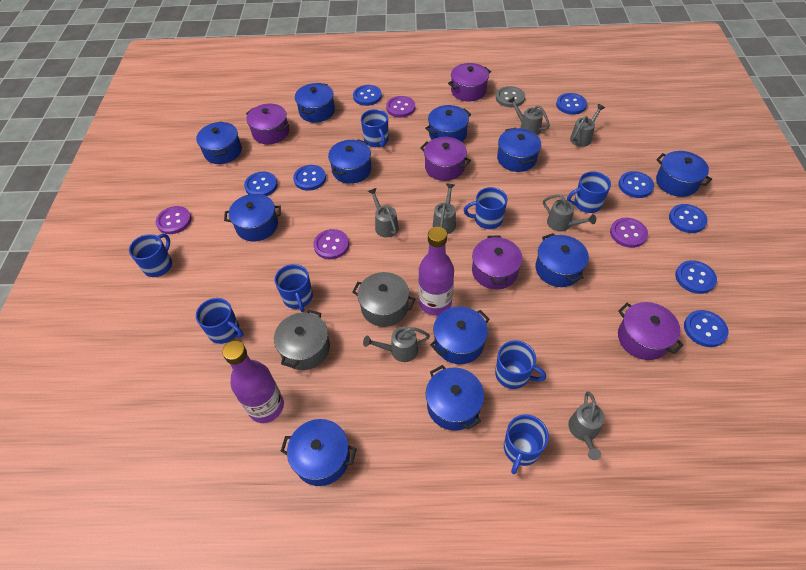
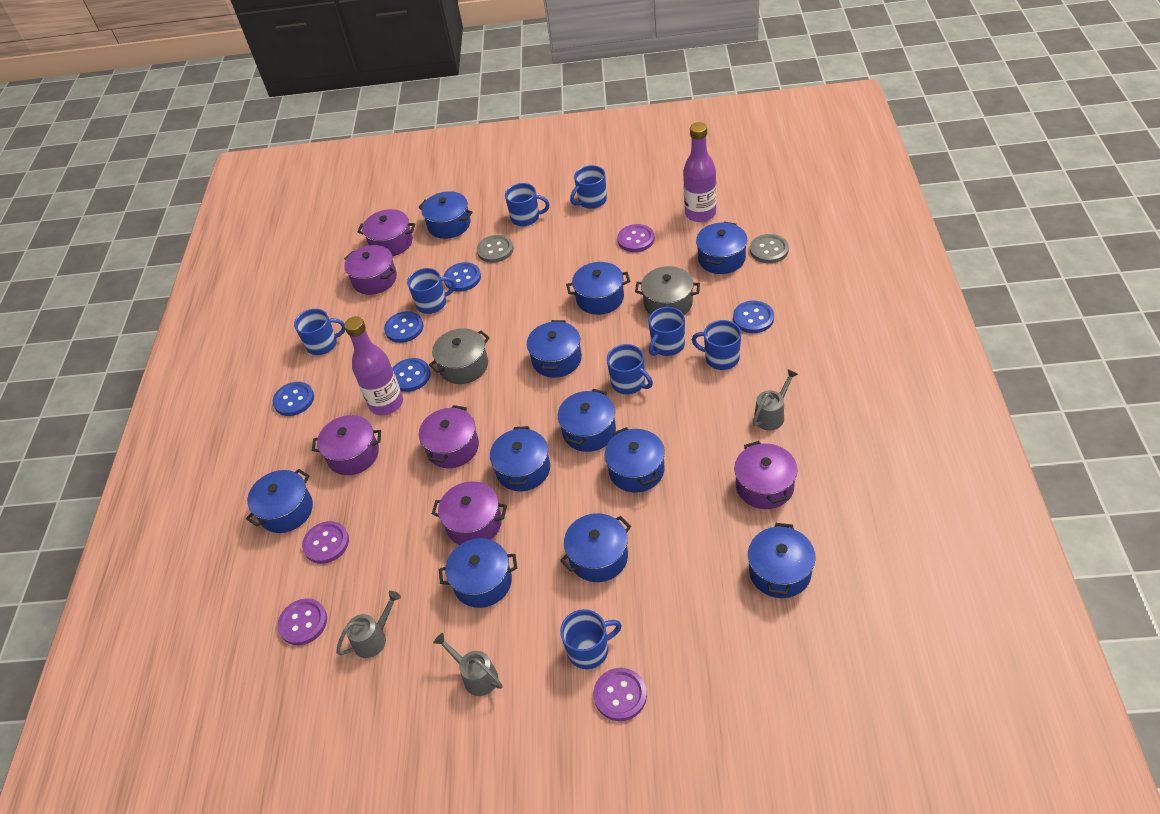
blue button: 8 -> 5
grey button: 1 -> 2
grey watering can: 7 -> 3
purple pot: 5 -> 6

